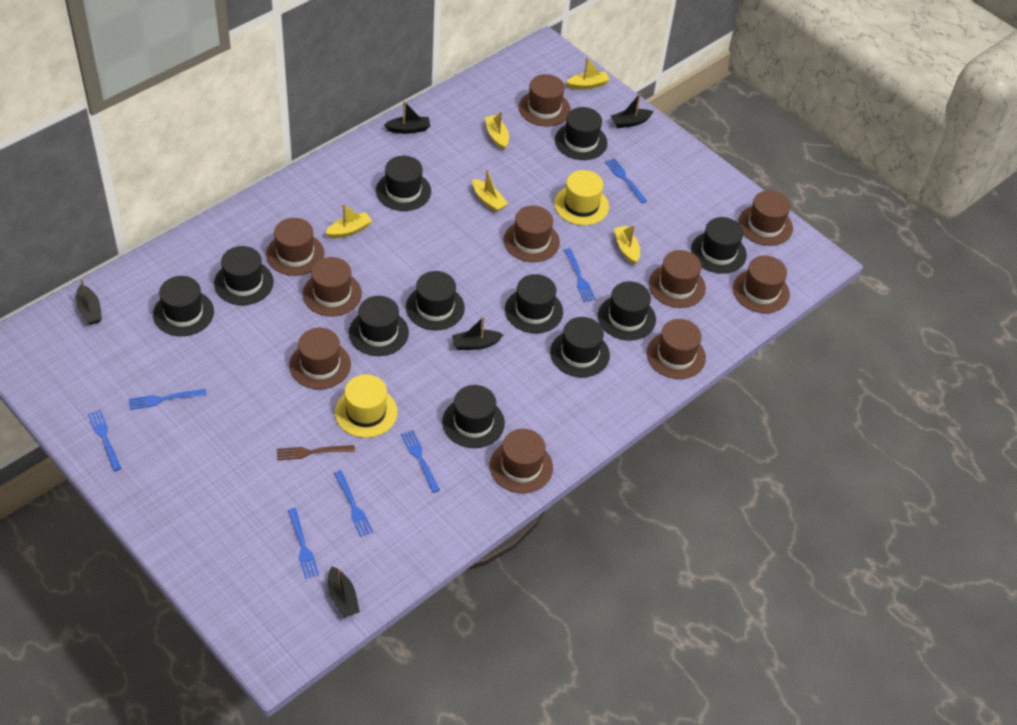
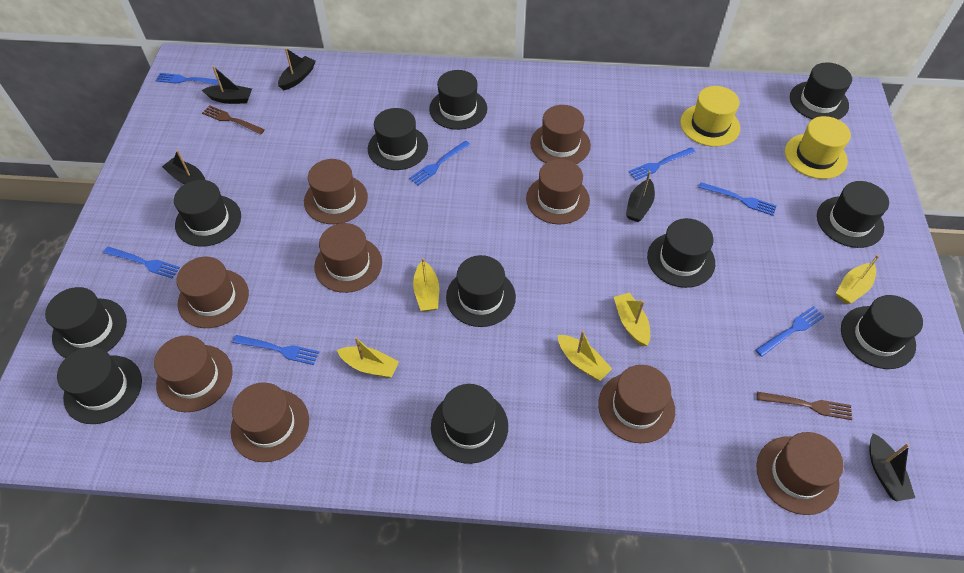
brown fork: 1 -> 2
brown hat: 10 -> 9

